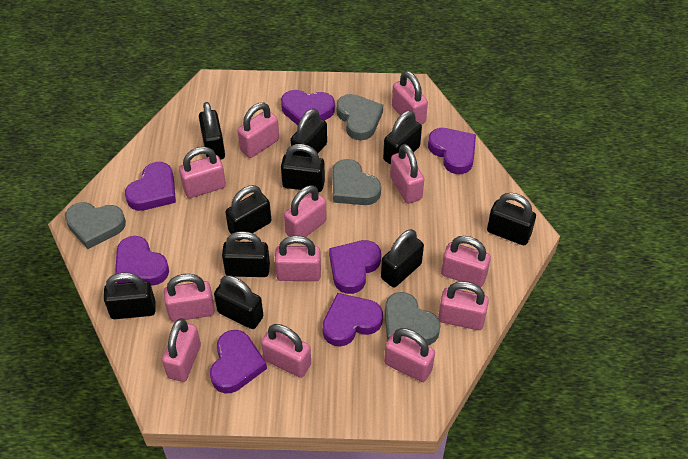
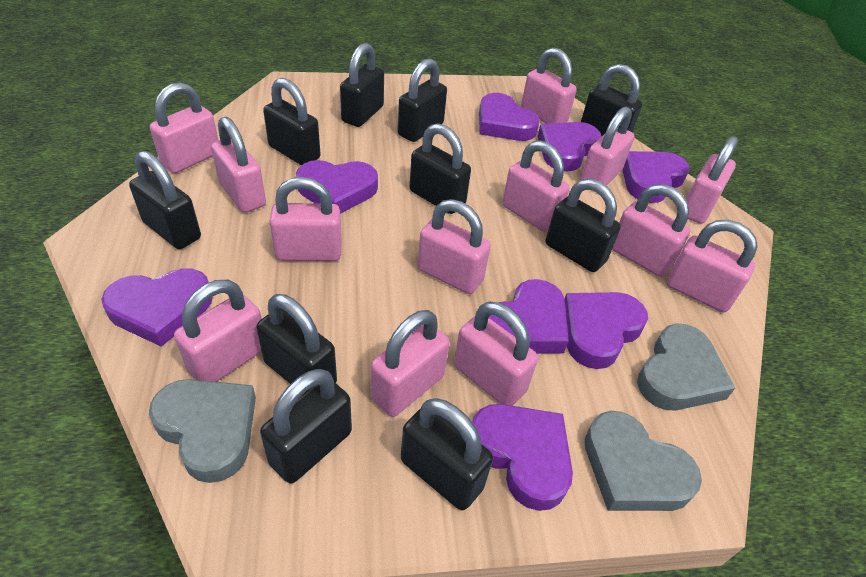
grey heart: 4 -> 3
pink padlock: 12 -> 13
purple heart: 7 -> 8

